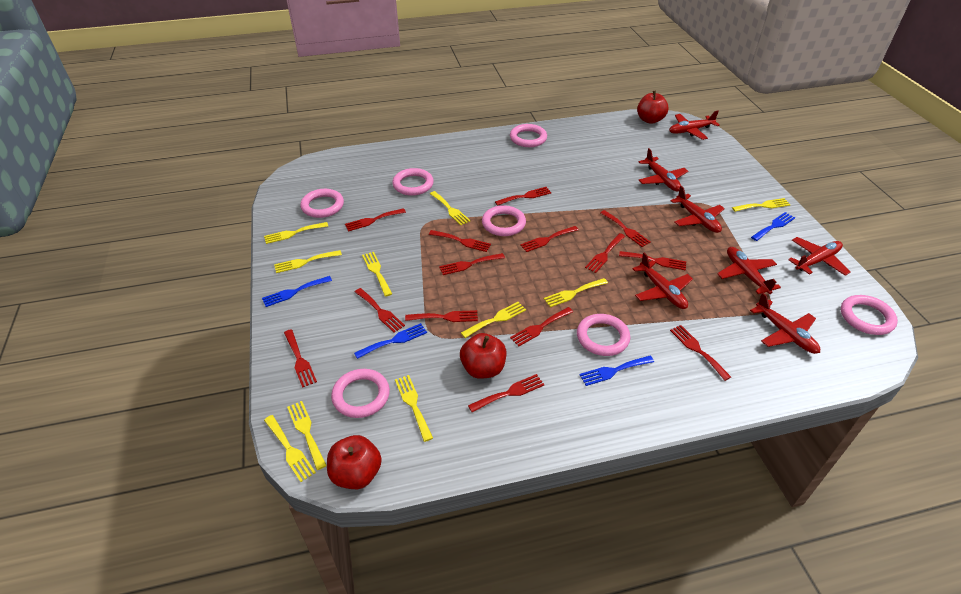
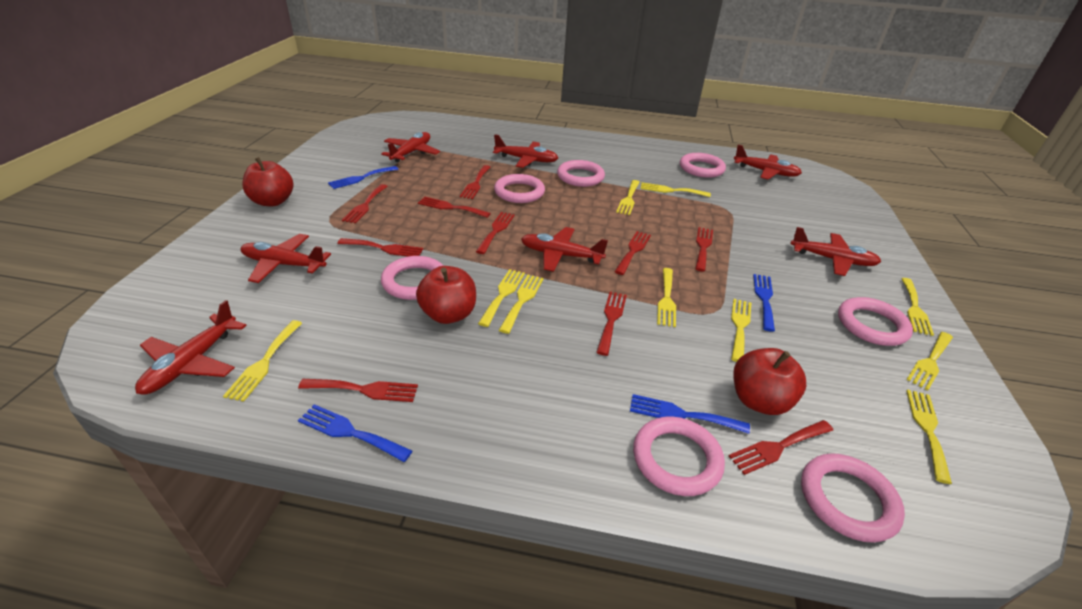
red fork: 14 -> 10

